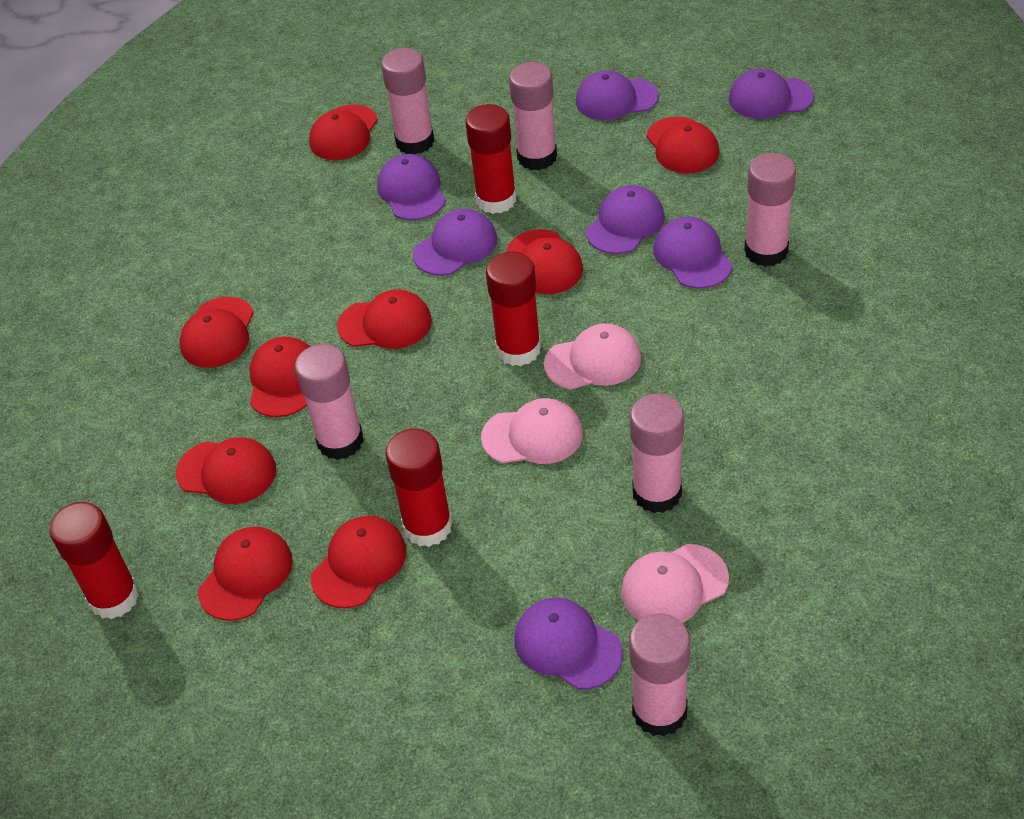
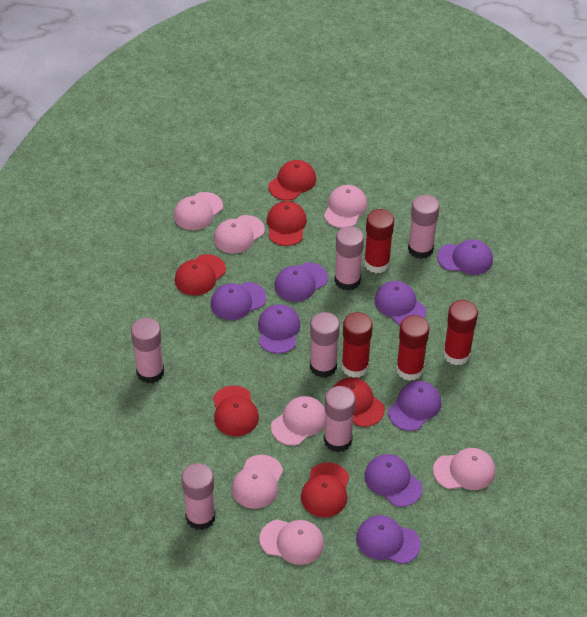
pink cap: 3 -> 7
purple cap: 7 -> 8
red cap: 9 -> 6

